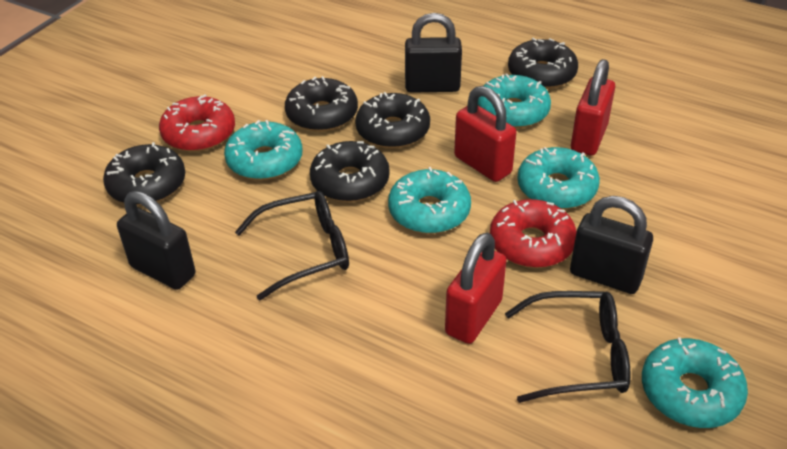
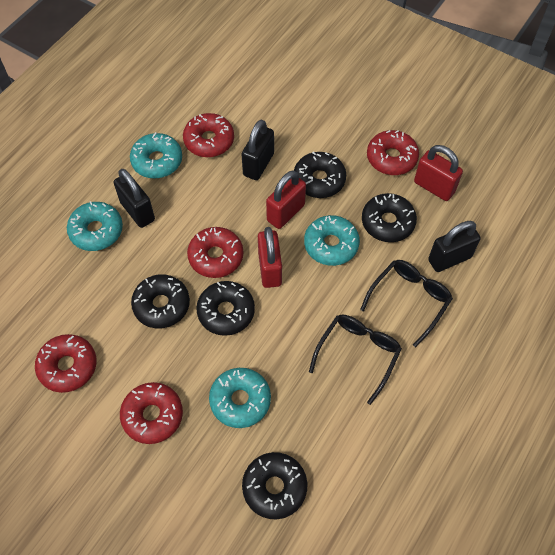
red donut: 2 -> 5
turquoise donut: 5 -> 4

